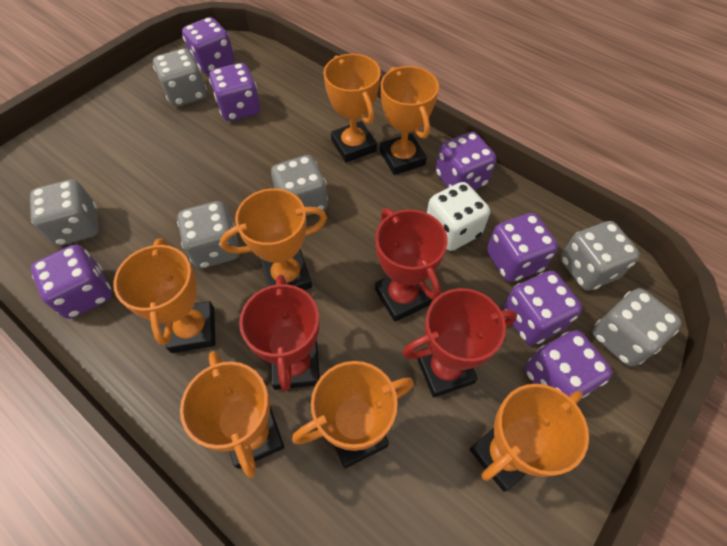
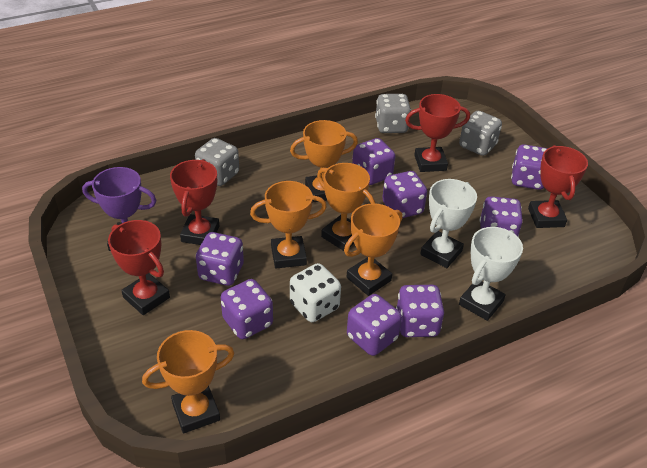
grey dice: 6 -> 3
orange trophy: 7 -> 5
purple dice: 7 -> 8
purple trophy: 0 -> 1
red trophy: 3 -> 4
white trophy: 0 -> 2

